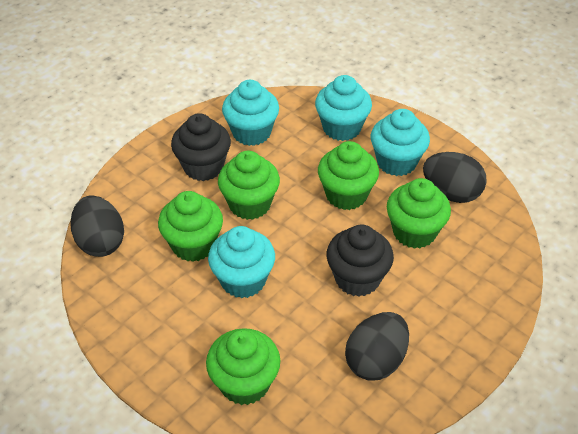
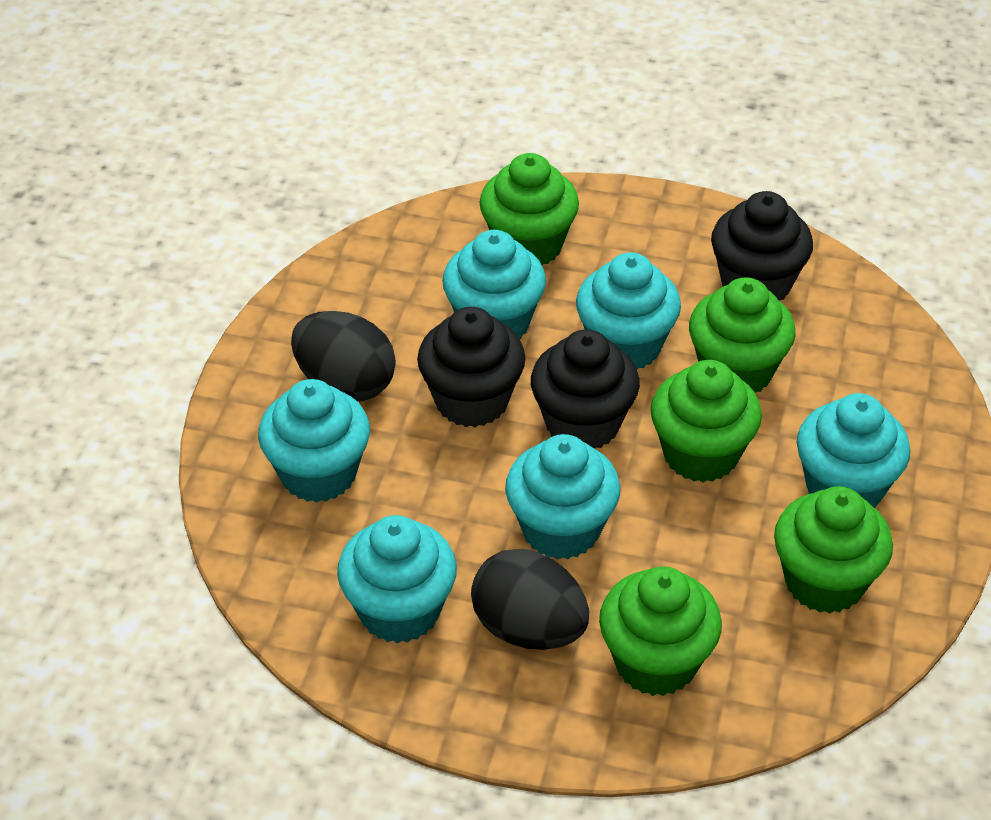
black cupcake: 2 -> 3
black egg: 3 -> 2
turquoise cupcake: 4 -> 6

